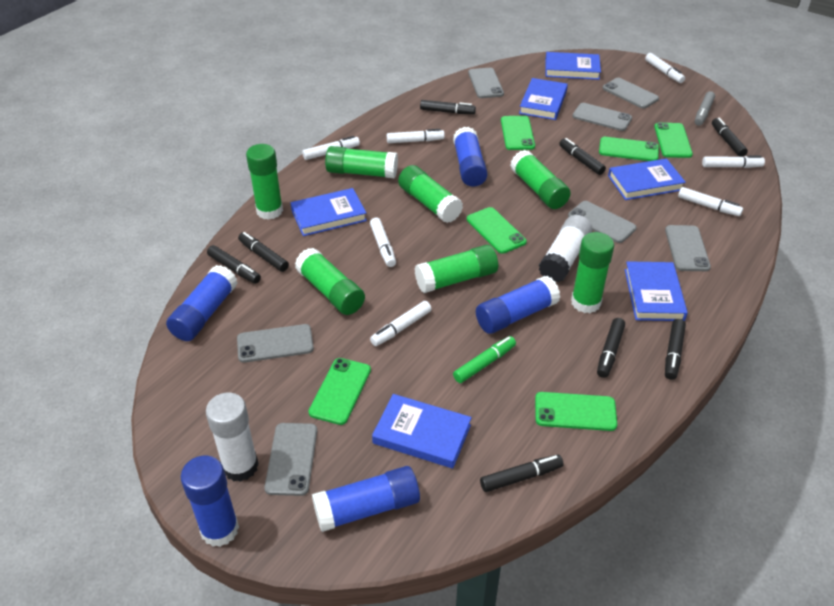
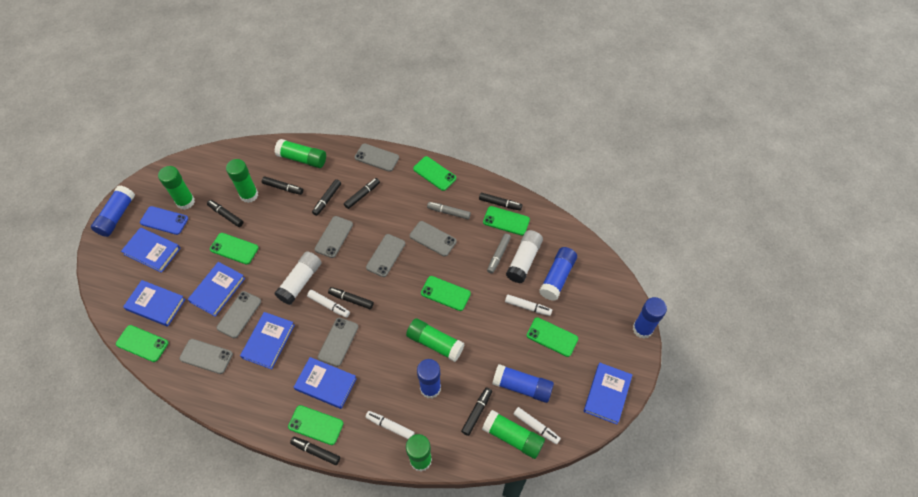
blue phone: 0 -> 1
green glue stick: 7 -> 6
green marker: 1 -> 0
green phone: 6 -> 7
grey marker: 1 -> 2
white marker: 7 -> 4

